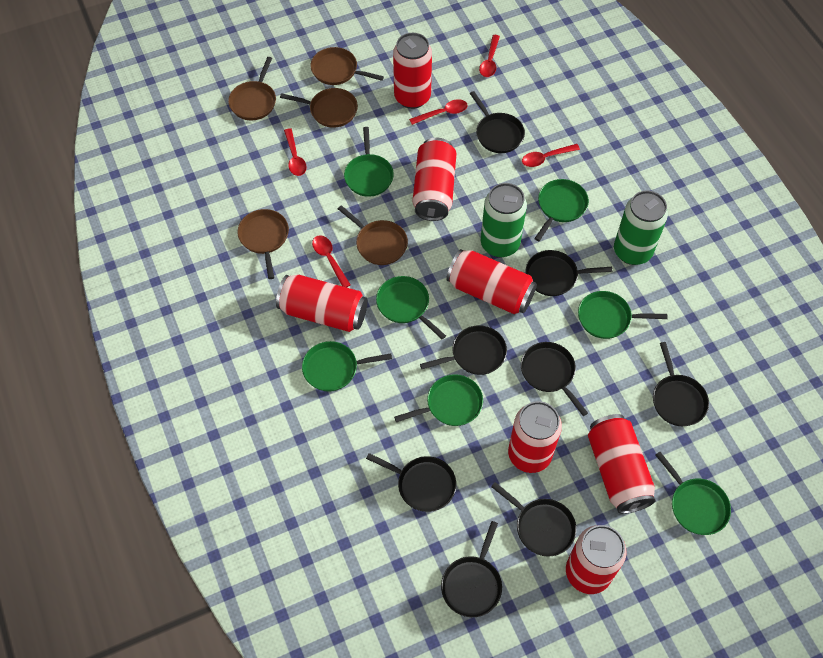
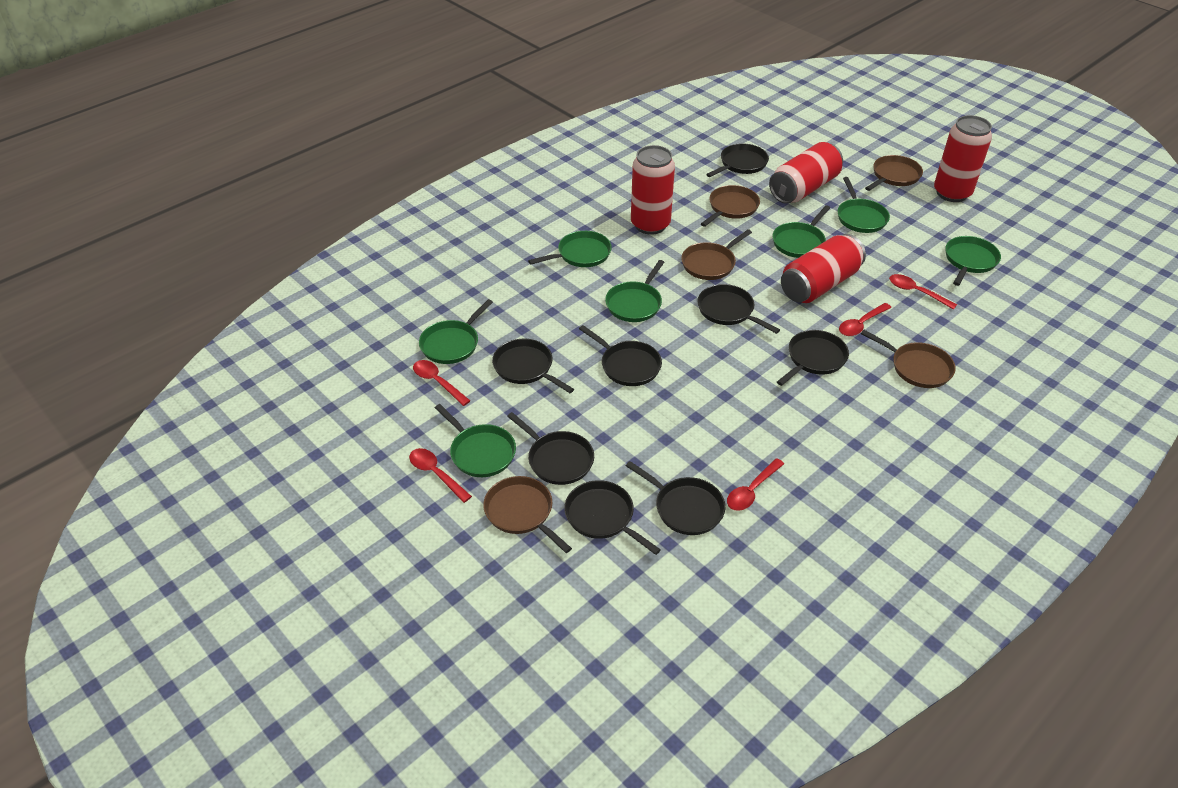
green can: 2 -> 0
red can: 7 -> 4

